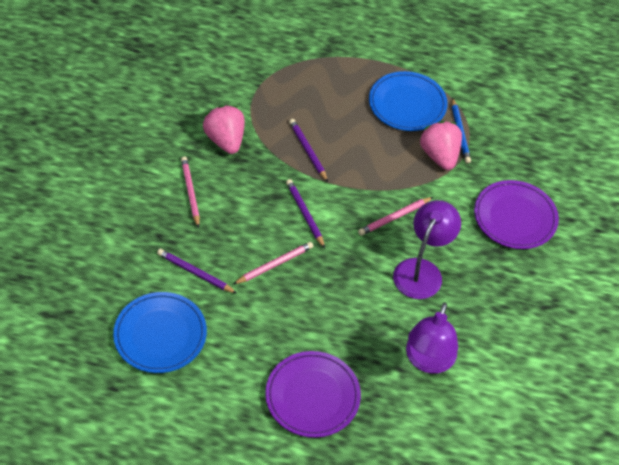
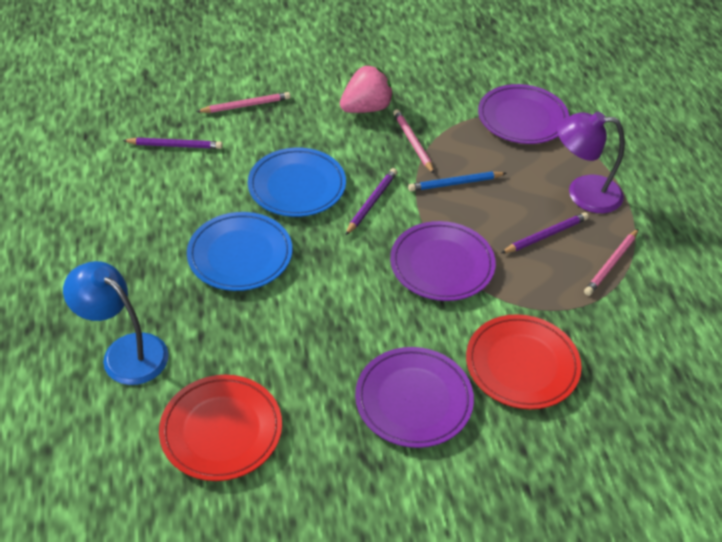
blue lamp: 0 -> 1
pink strawberry: 2 -> 1
purple lamp: 2 -> 1
purple plate: 2 -> 3
red plate: 0 -> 2

